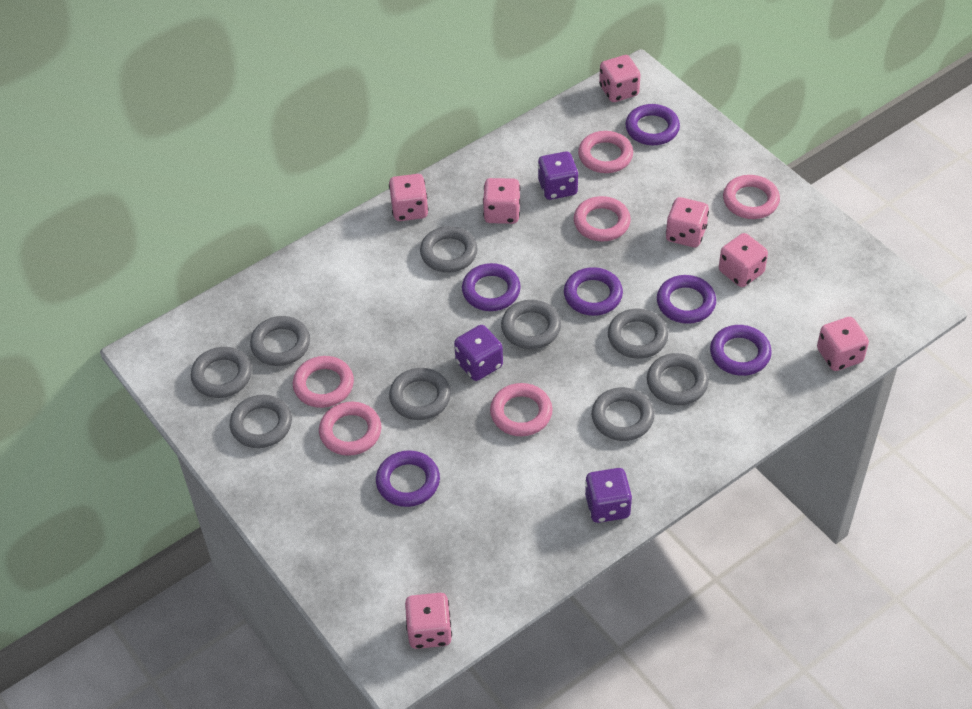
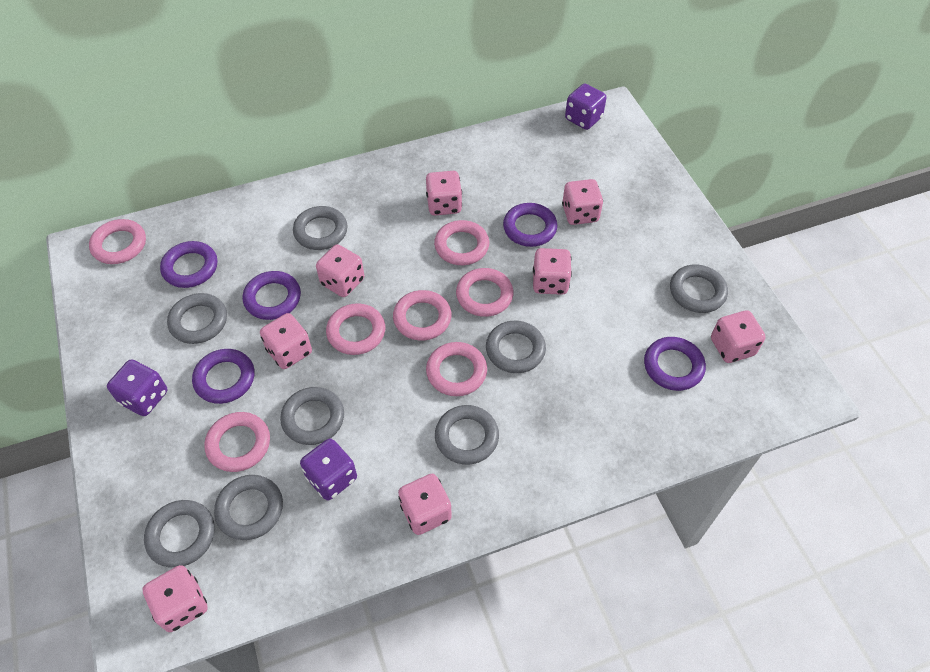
grey ring: 9 -> 8
pink dice: 7 -> 8
pink ring: 6 -> 7
purple ring: 6 -> 5

